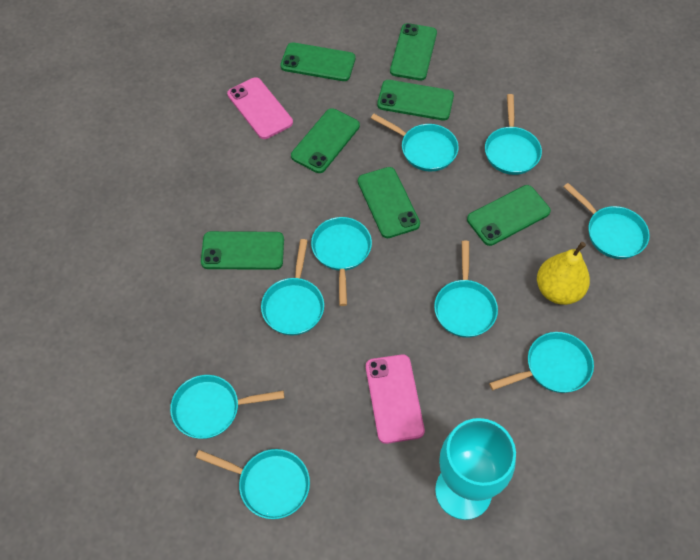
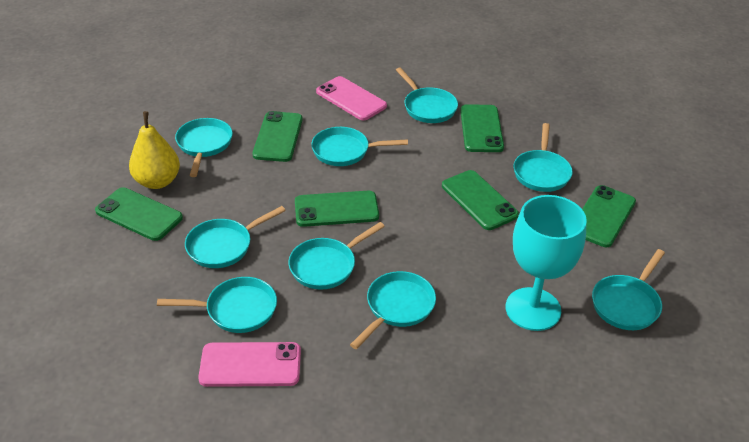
green phone: 7 -> 6

